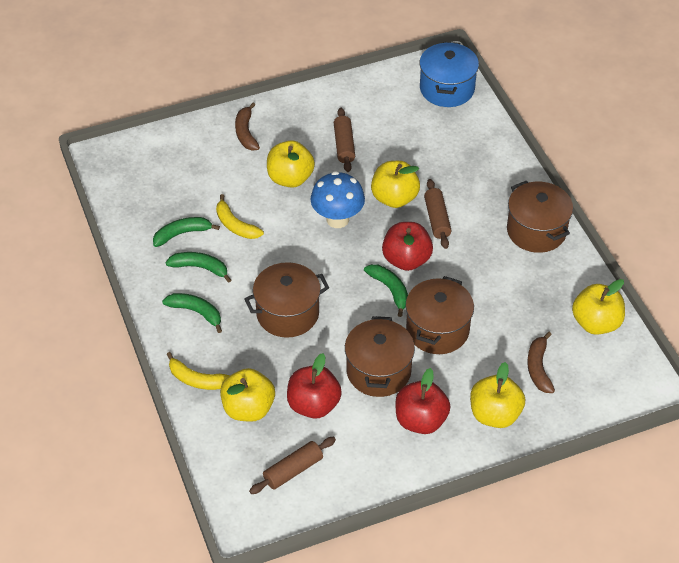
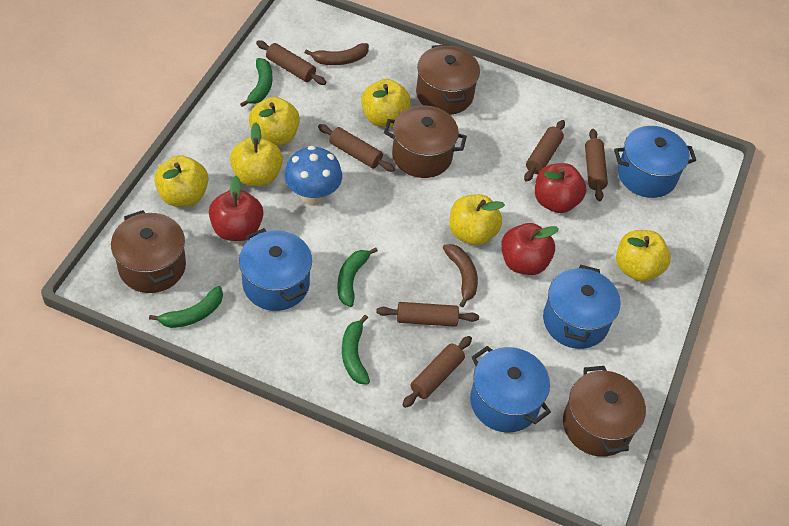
blue pot: 1 -> 4
brown rolling pin: 3 -> 6
yellow apple: 5 -> 6
yellow banana: 2 -> 0

